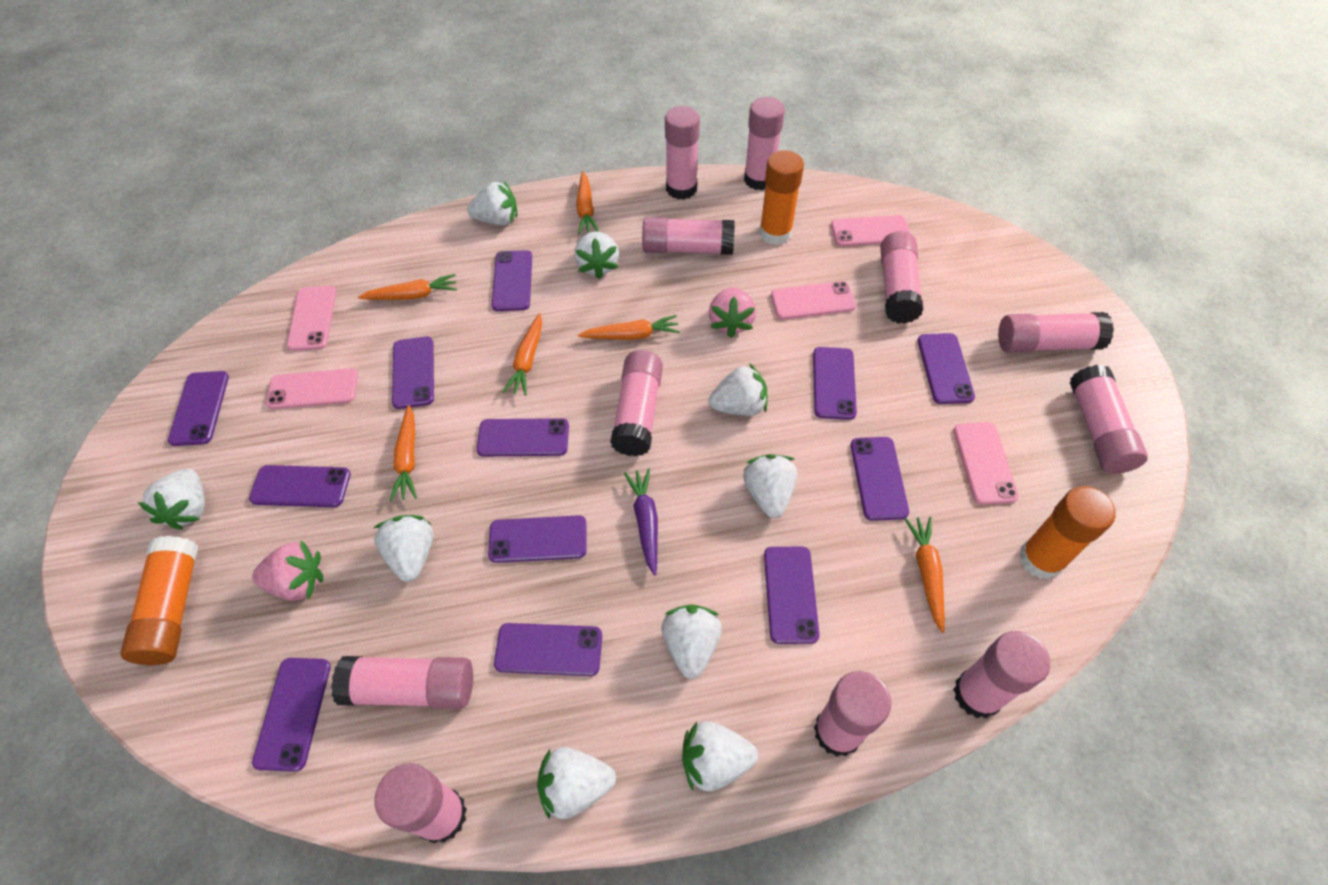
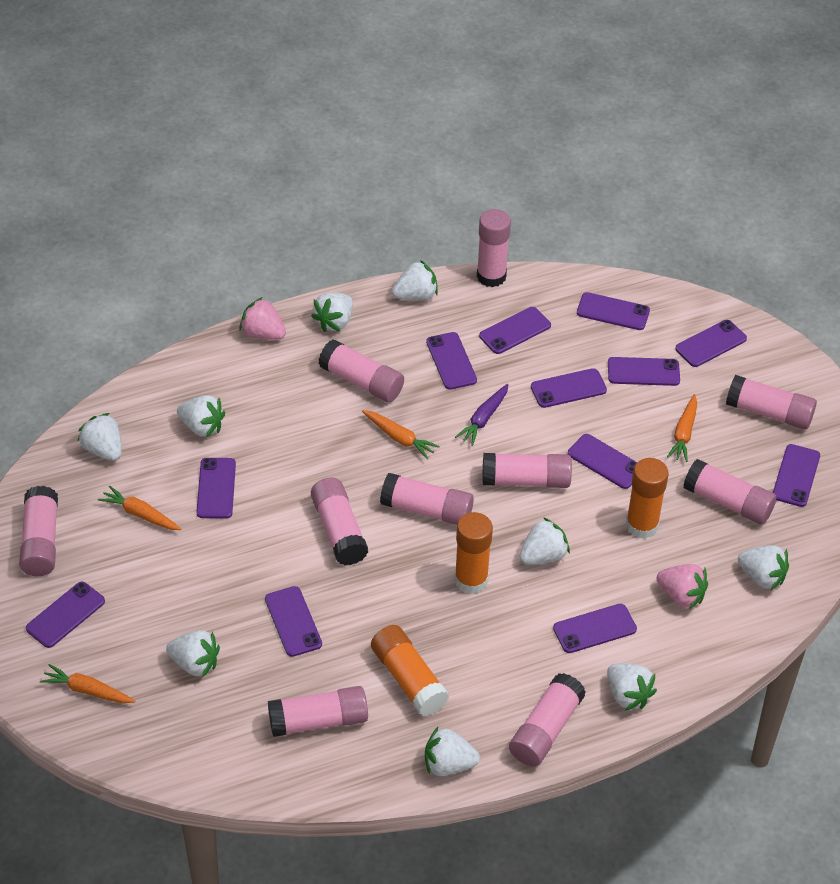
orange carrot: 6 -> 4
pink glue stick: 11 -> 10
pink phone: 5 -> 0

